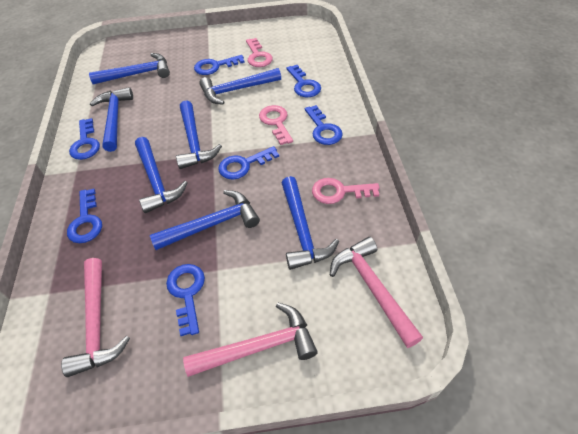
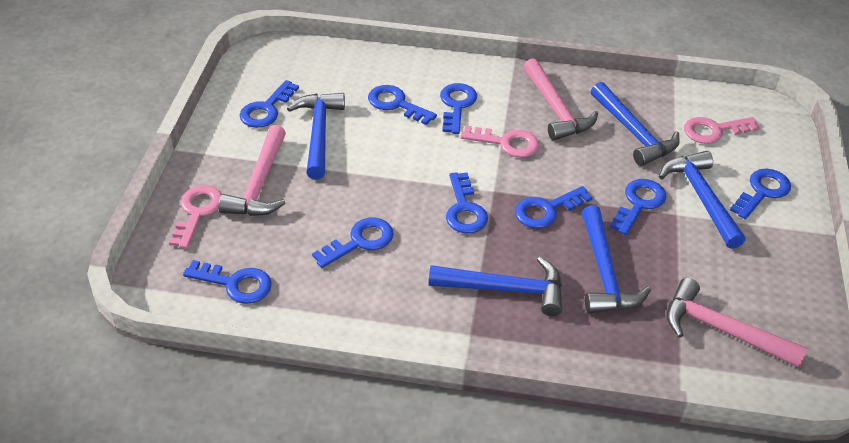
blue hammer: 7 -> 5
blue key: 7 -> 9

